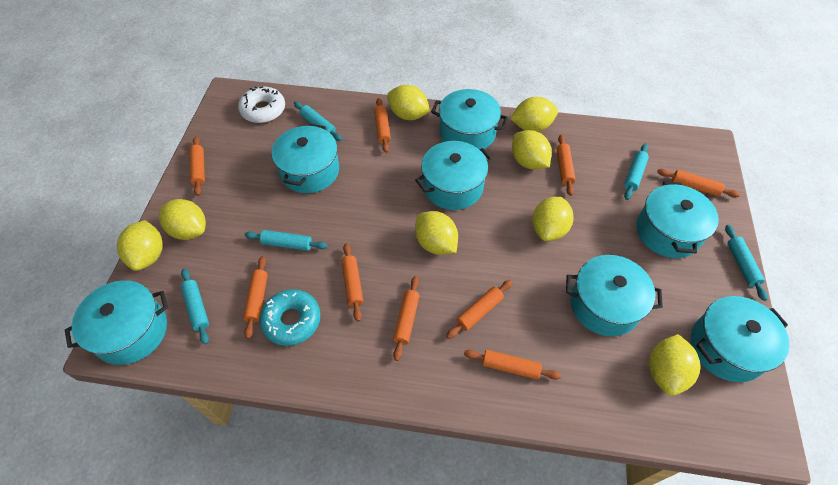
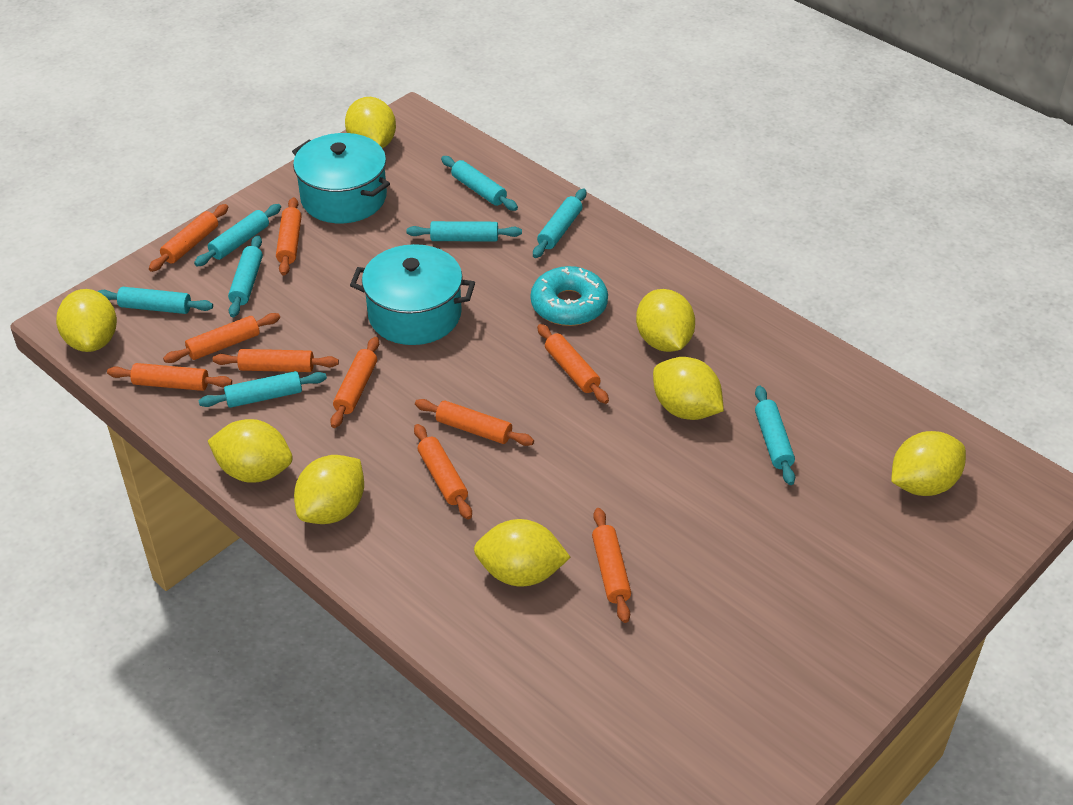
orange rolling pin: 9 -> 10
turquoise pot: 7 -> 2
turquoise rolling pin: 5 -> 8
white donut: 1 -> 0

